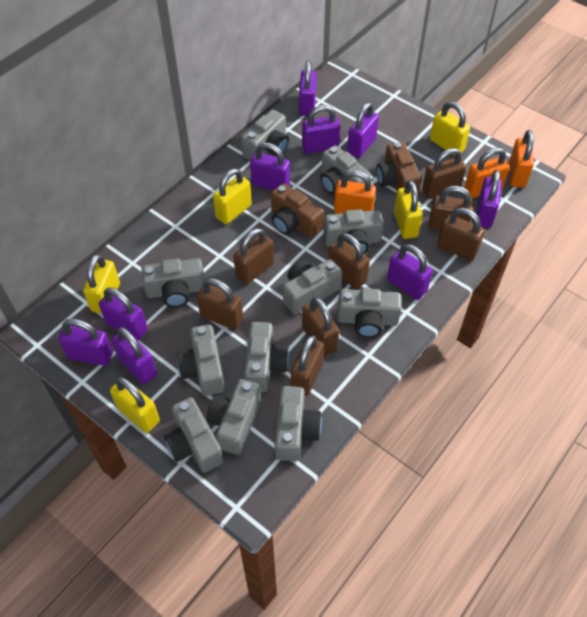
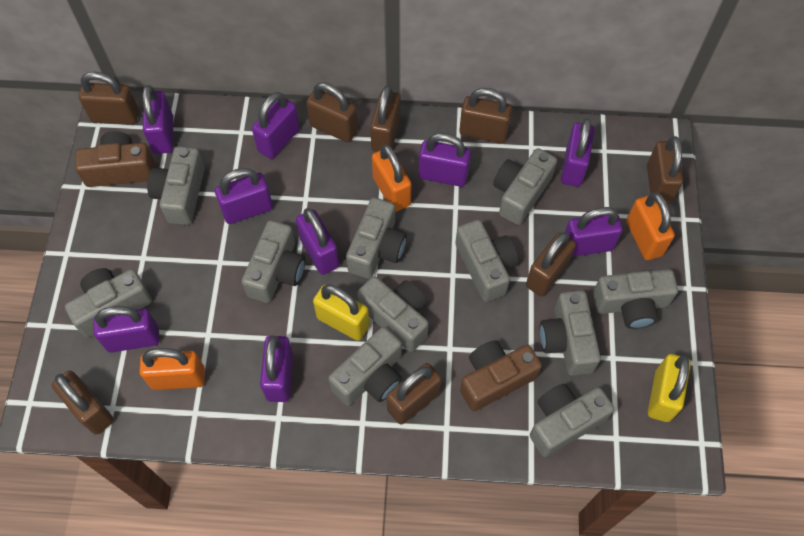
yellow padlock: 5 -> 2

